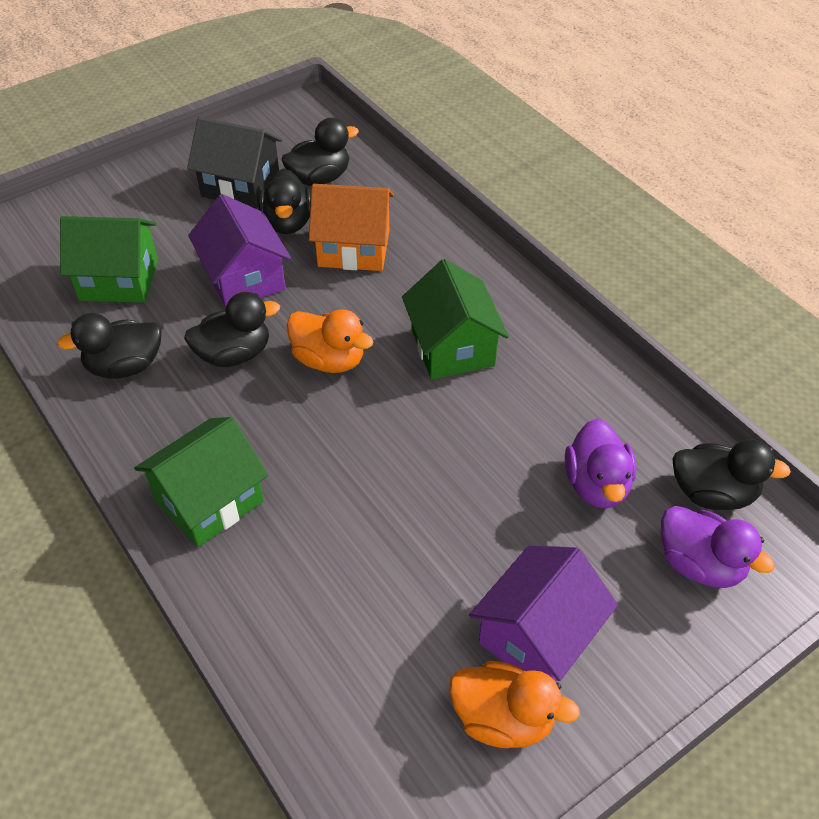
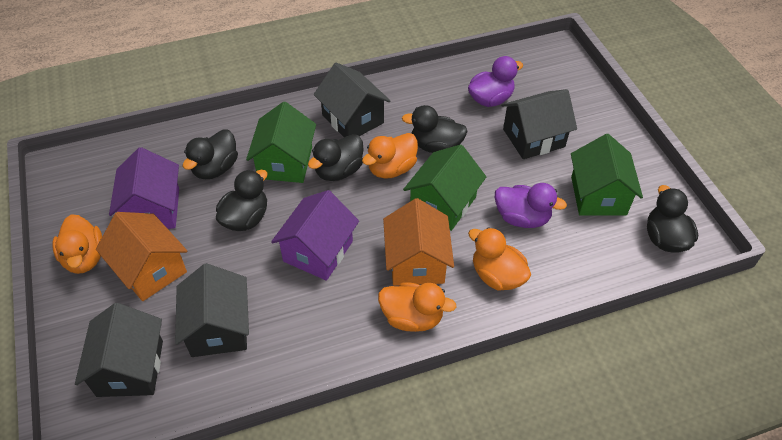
black house: 1 -> 4
orange duck: 2 -> 4
orange house: 1 -> 2

